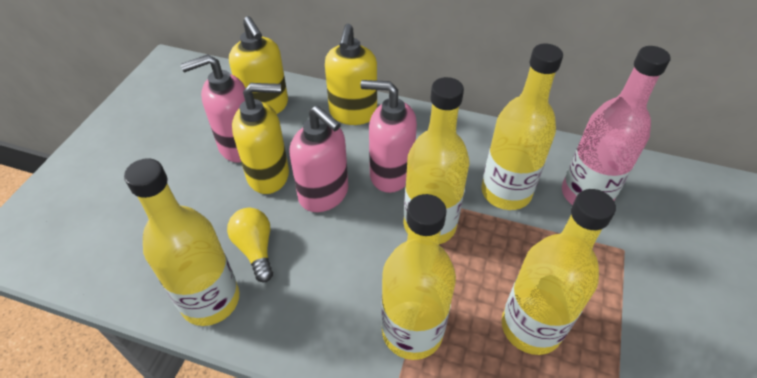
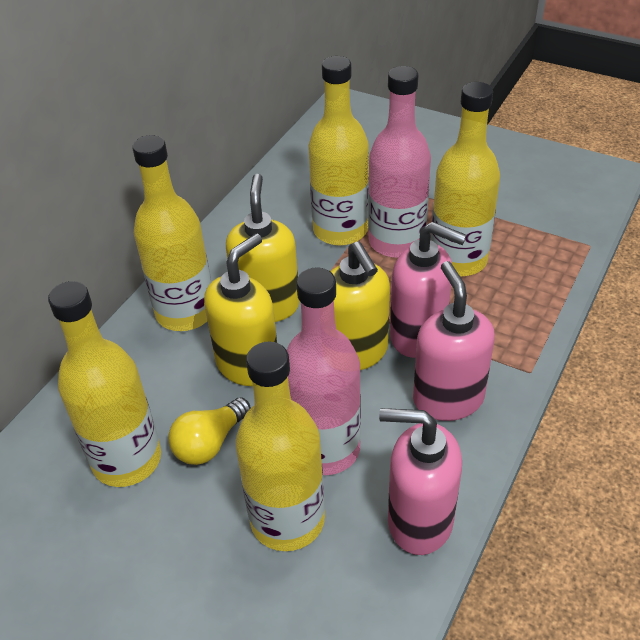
pink bottle: 1 -> 2

